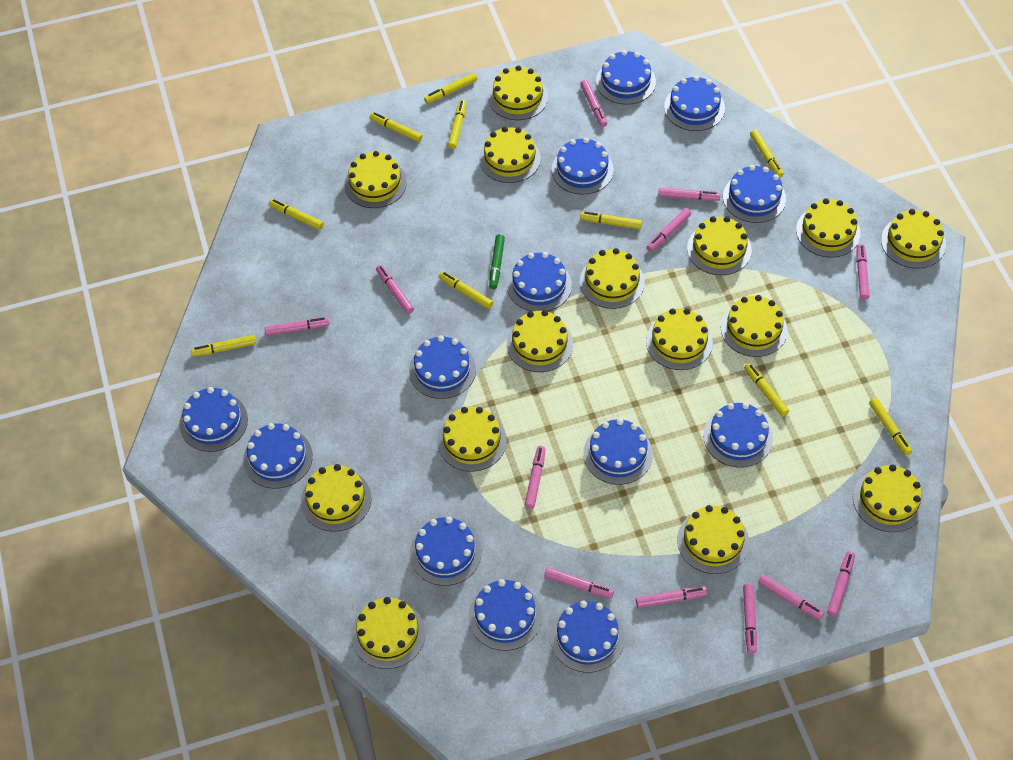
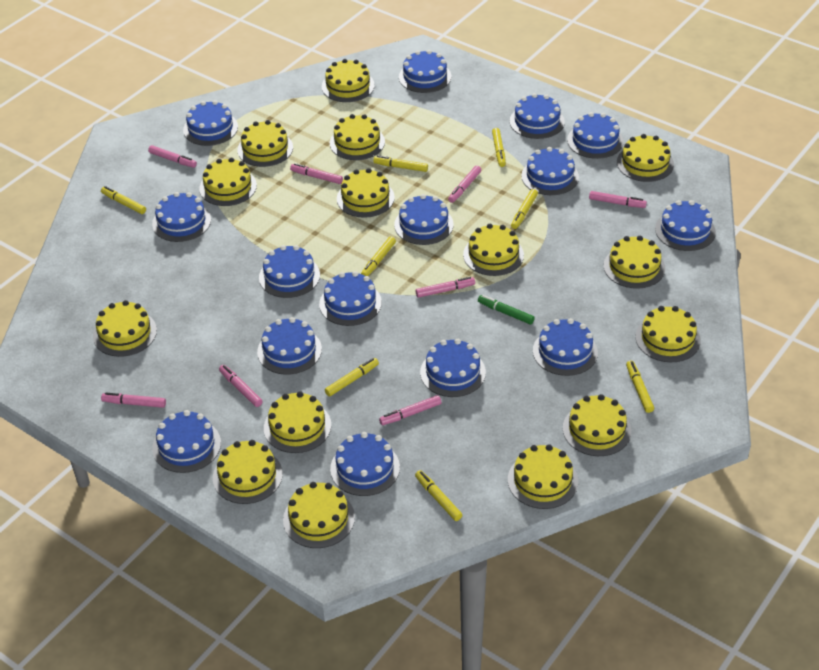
blue cake: 13 -> 15
pink marker: 12 -> 8
yellow marker: 10 -> 8

